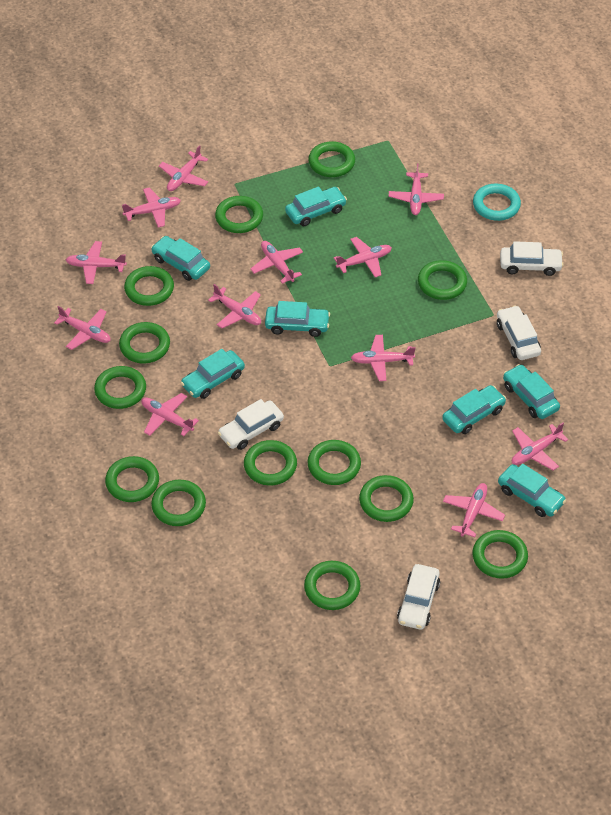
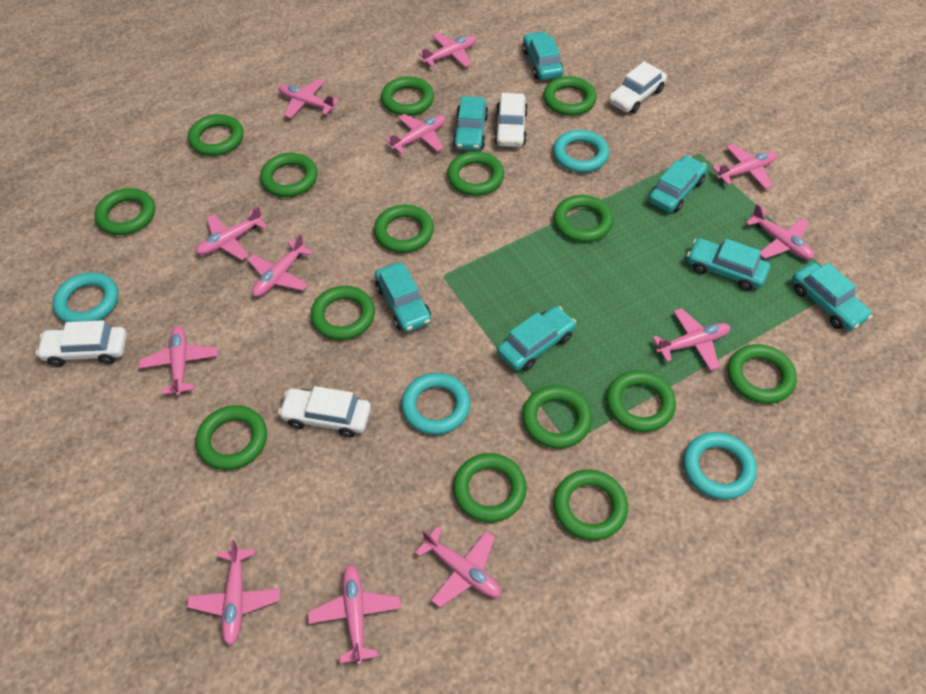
green ring: 13 -> 15
turquoise ring: 1 -> 4

